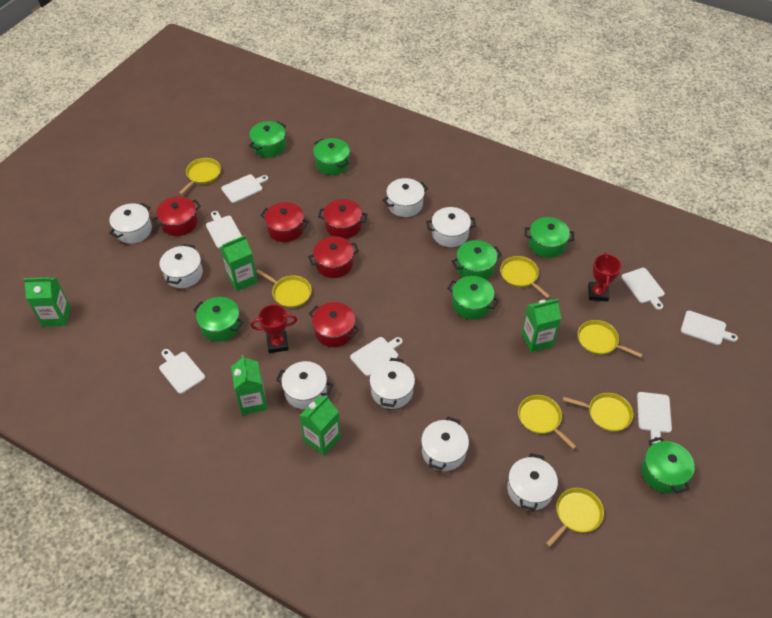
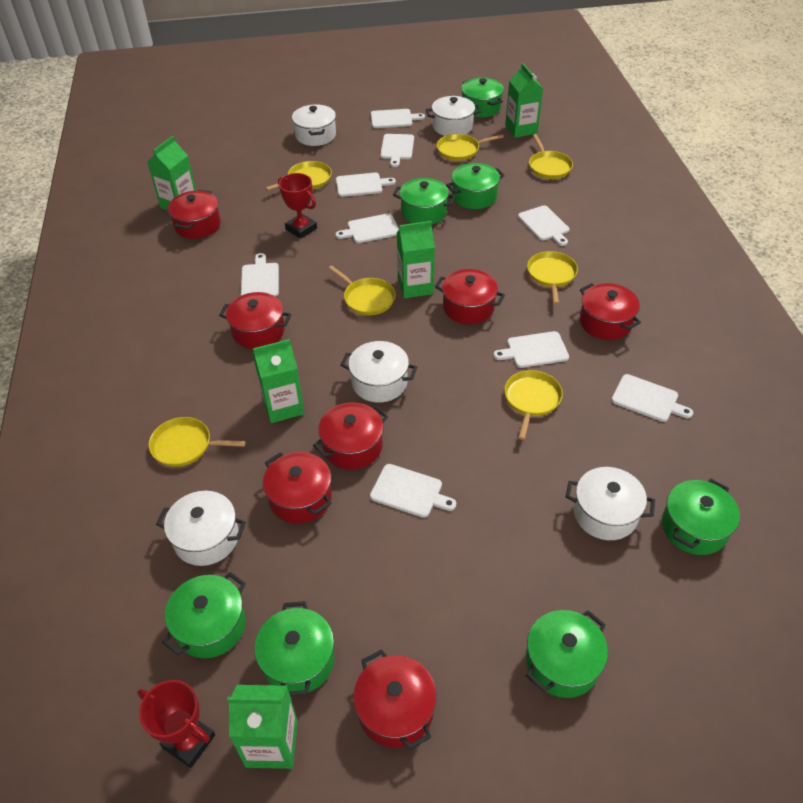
red pot: 5 -> 7
white cutting board: 7 -> 9
white pot: 8 -> 5

